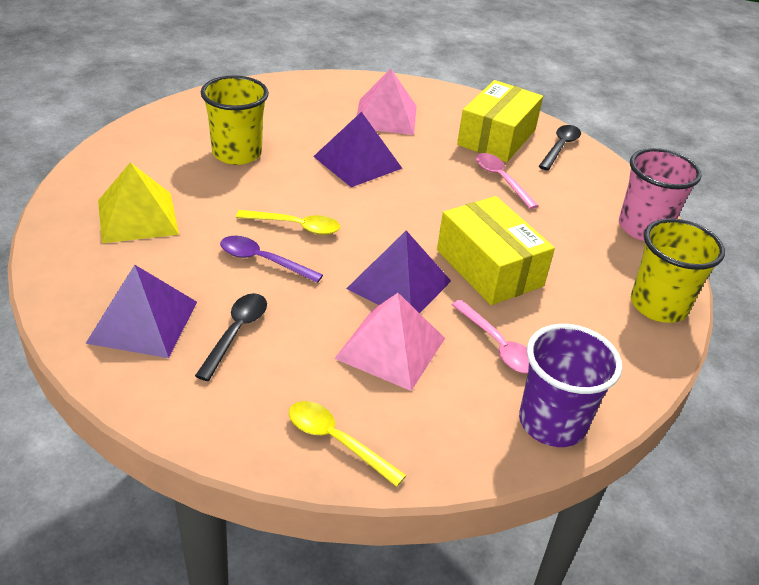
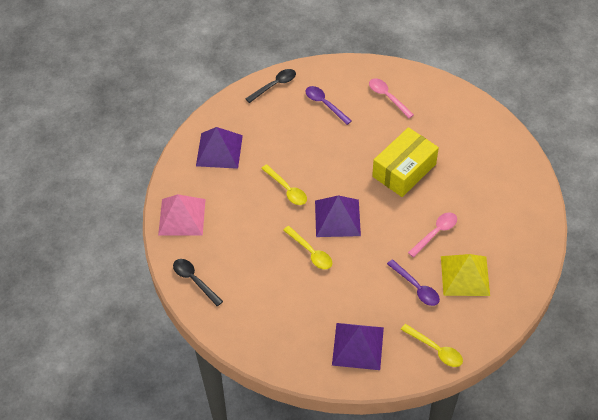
pink cup: 1 -> 0
pink pyramid: 2 -> 1
purple cup: 1 -> 0
purple spoon: 1 -> 2
yellow box: 2 -> 1
yellow cup: 2 -> 0
yellow spoon: 2 -> 3

